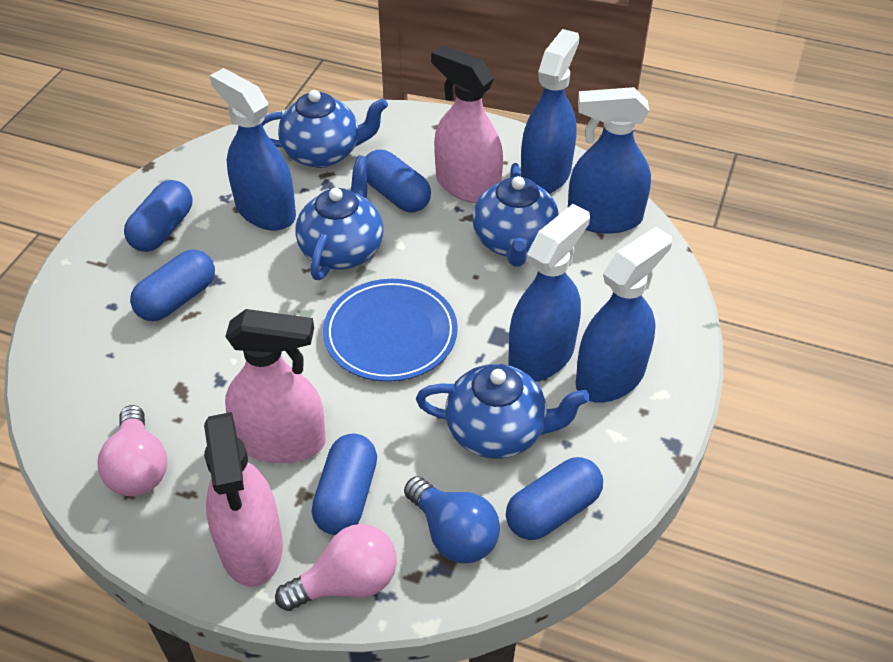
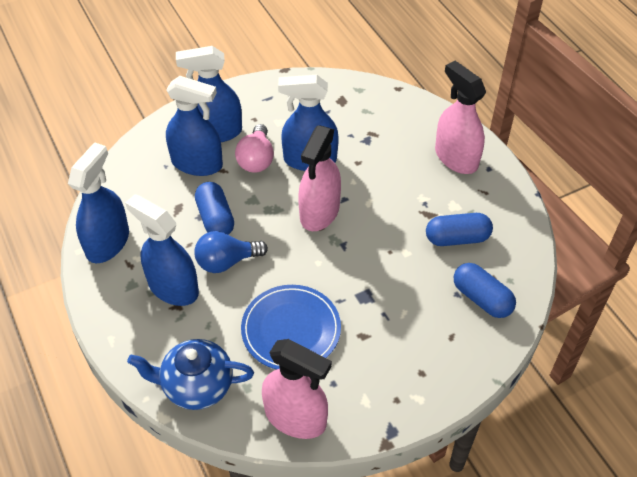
blue capsule: 5 -> 3
blue teapot: 4 -> 1
pink light bulb: 2 -> 1

